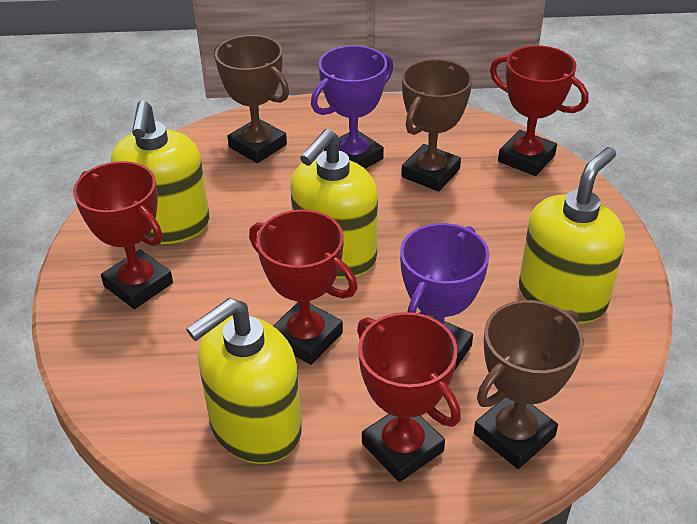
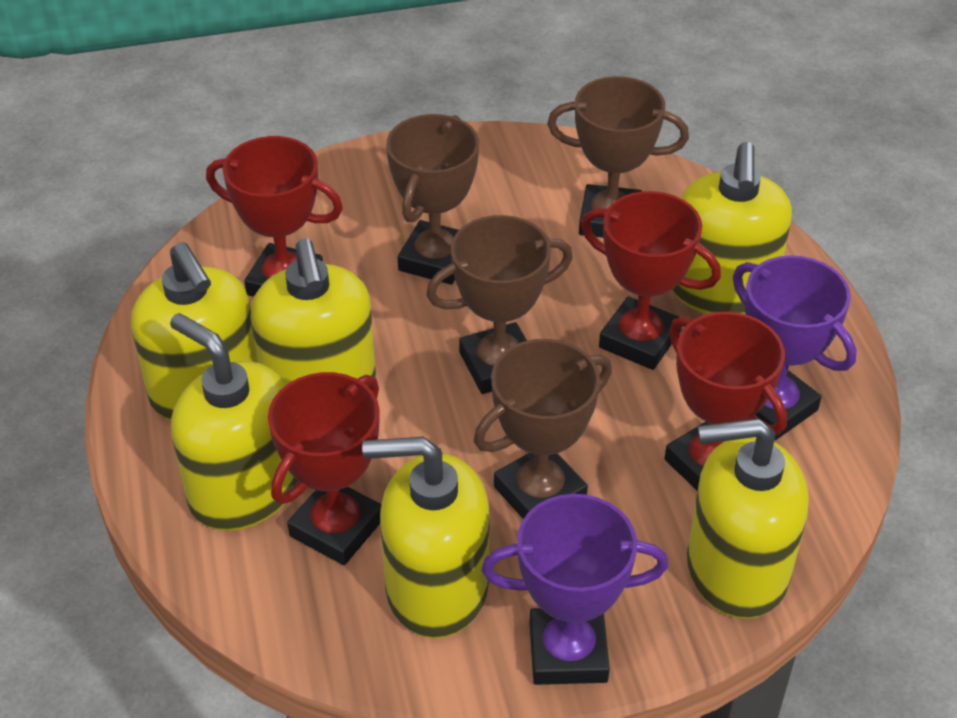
brown trophy: 3 -> 4
yellow soap dispenser: 4 -> 6

